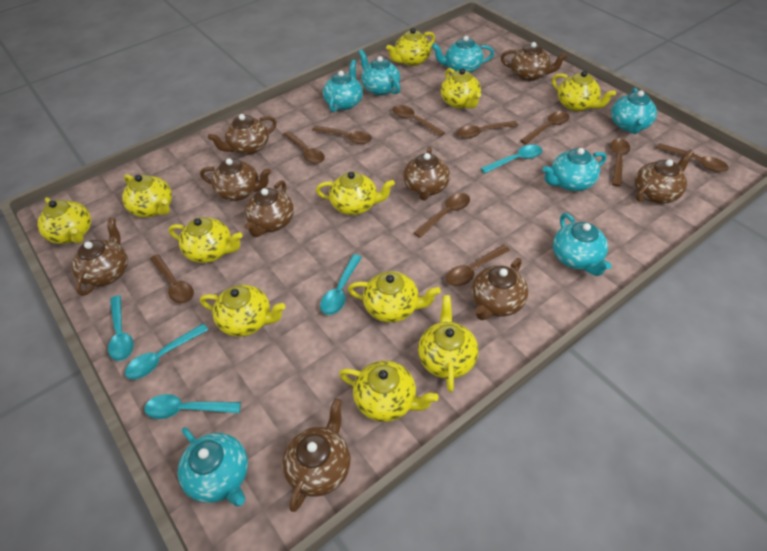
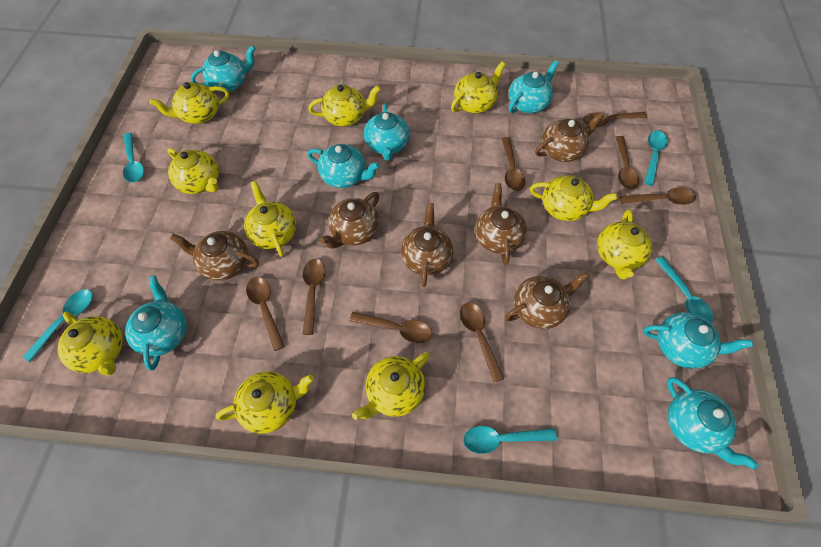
brown spoon: 10 -> 8
brown teapot: 9 -> 6
yellow teapot: 11 -> 10

